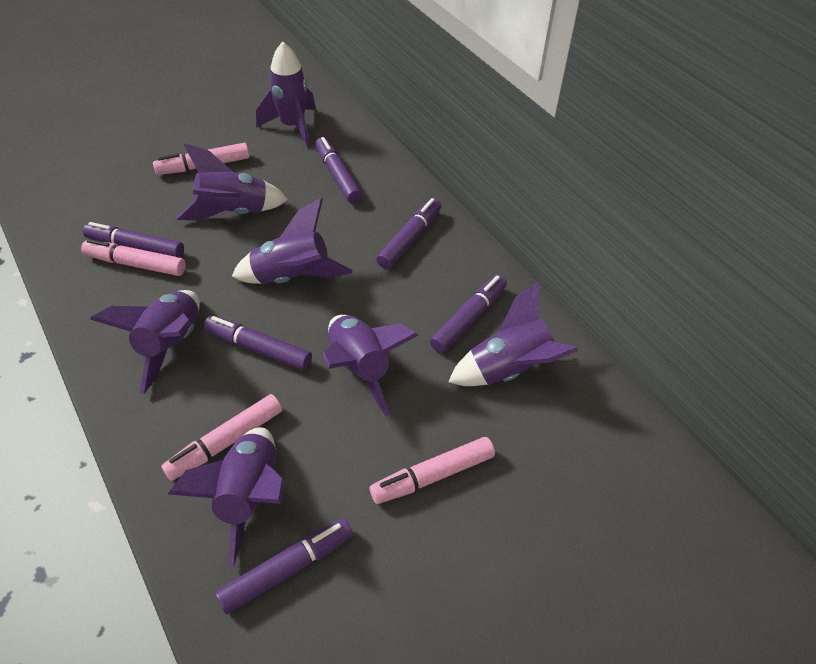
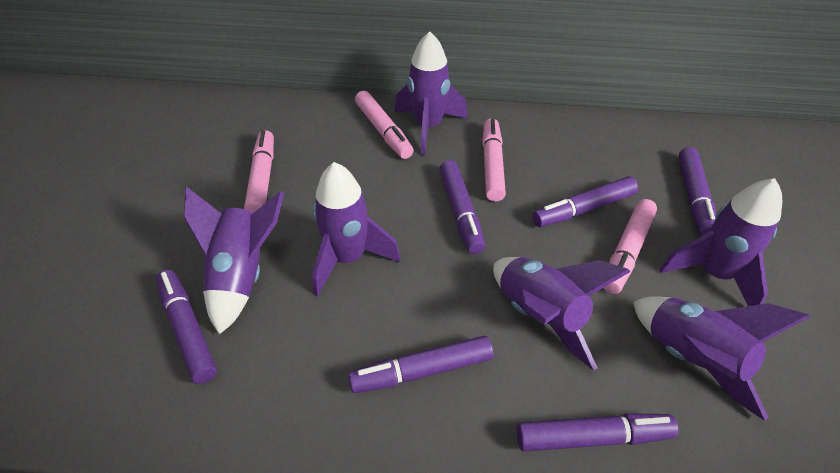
purple rocket: 7 -> 6

